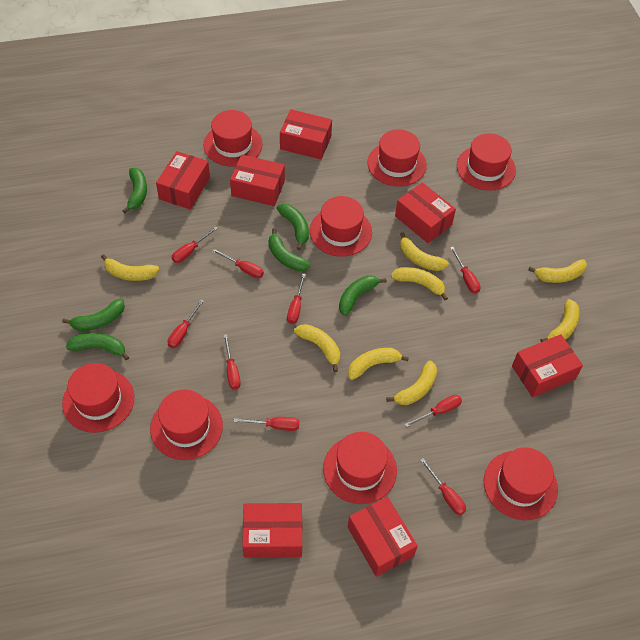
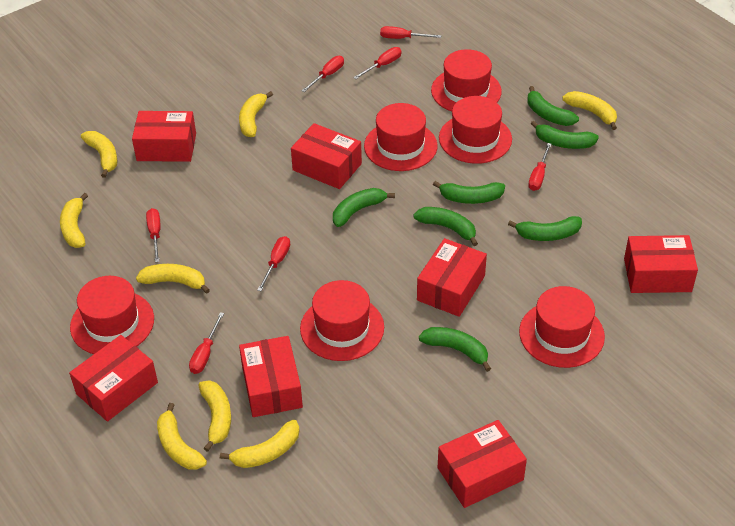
green banana: 6 -> 7
red hat: 8 -> 6
red screwdriver: 9 -> 7

